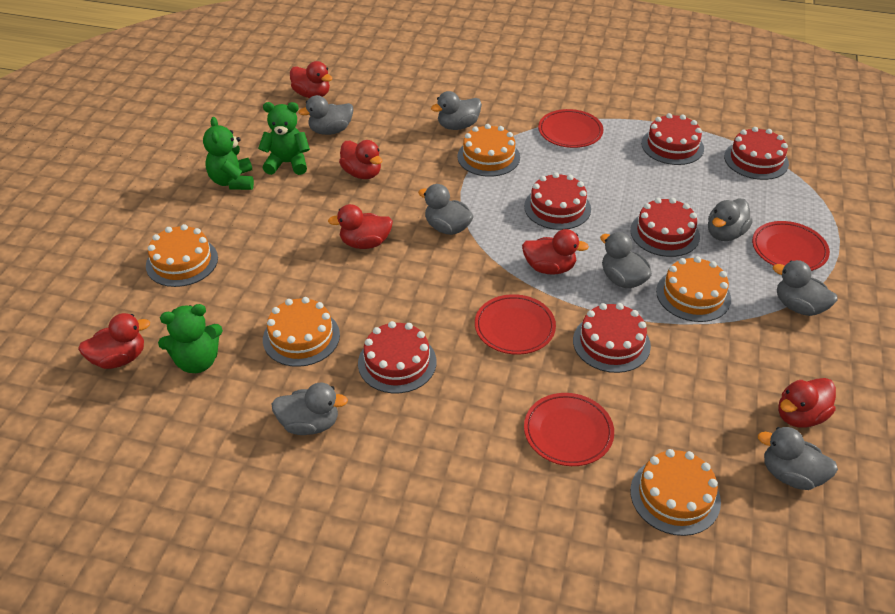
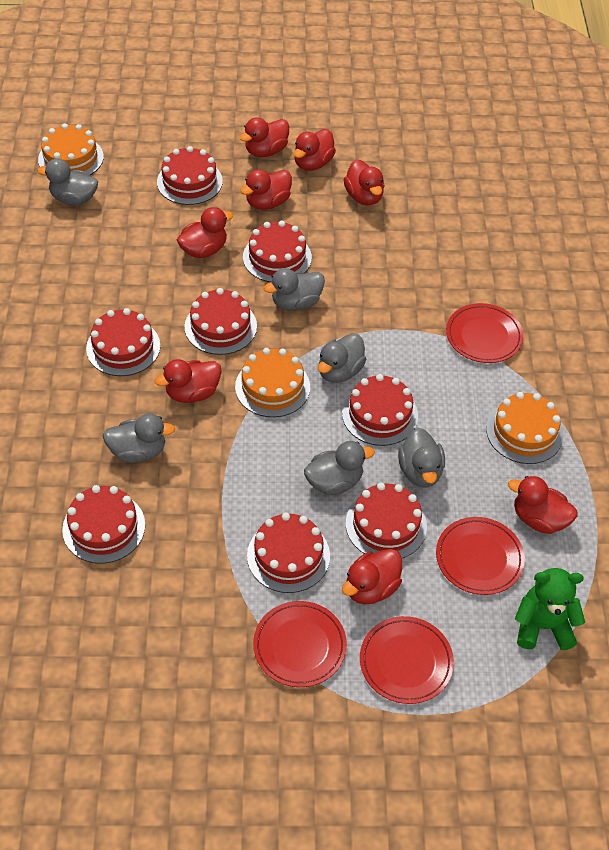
green teddy bear: 3 -> 1
grey duck: 8 -> 6
orange cake: 5 -> 3
red cake: 6 -> 8
red duck: 6 -> 8

